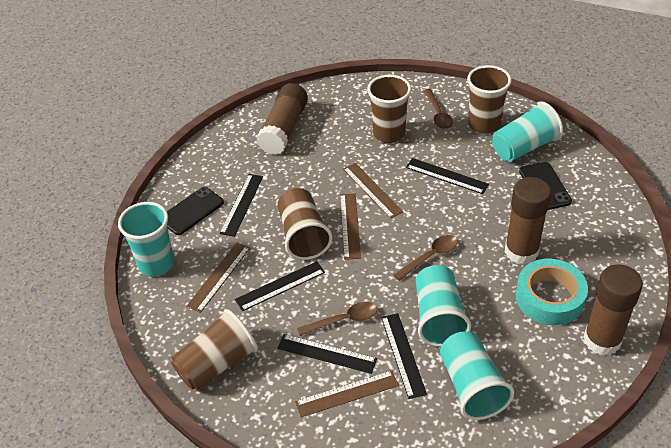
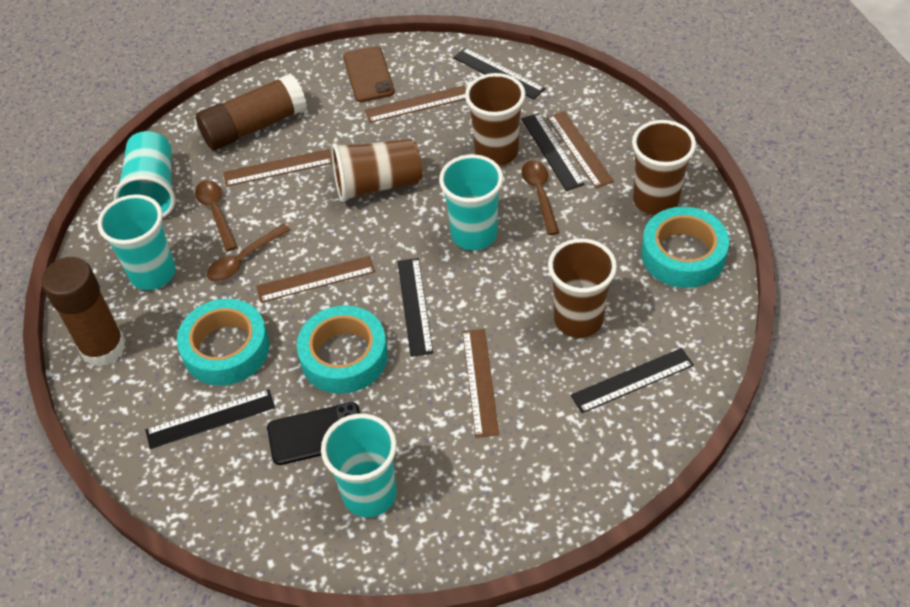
black phone: 2 -> 1
brown glue stick: 3 -> 2
brown phone: 0 -> 1
brown ruler: 4 -> 5
turquoise tape: 1 -> 3

